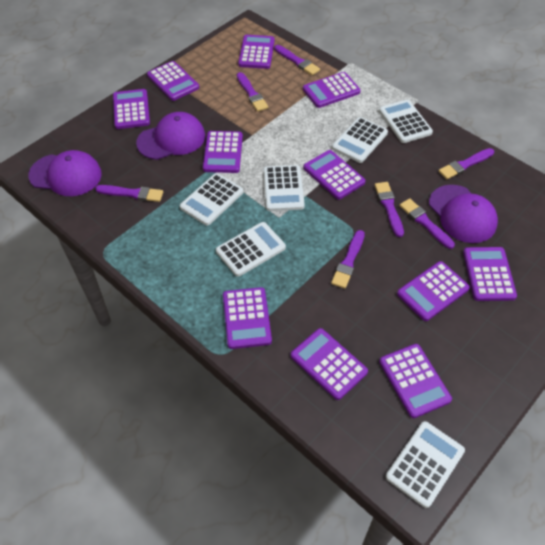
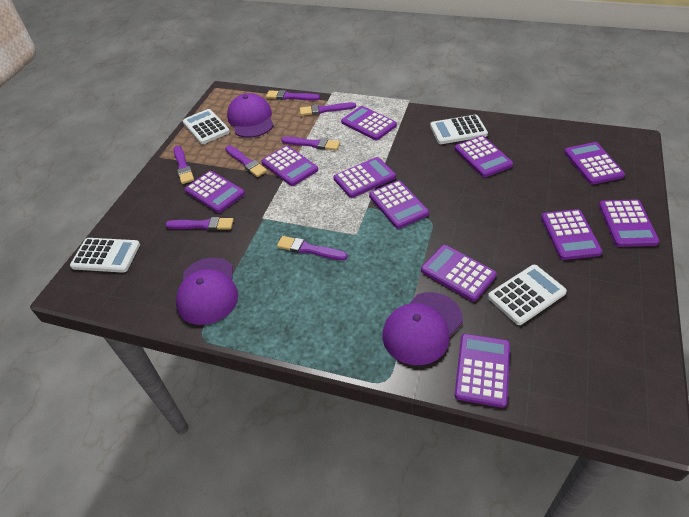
white calculator: 6 -> 4

